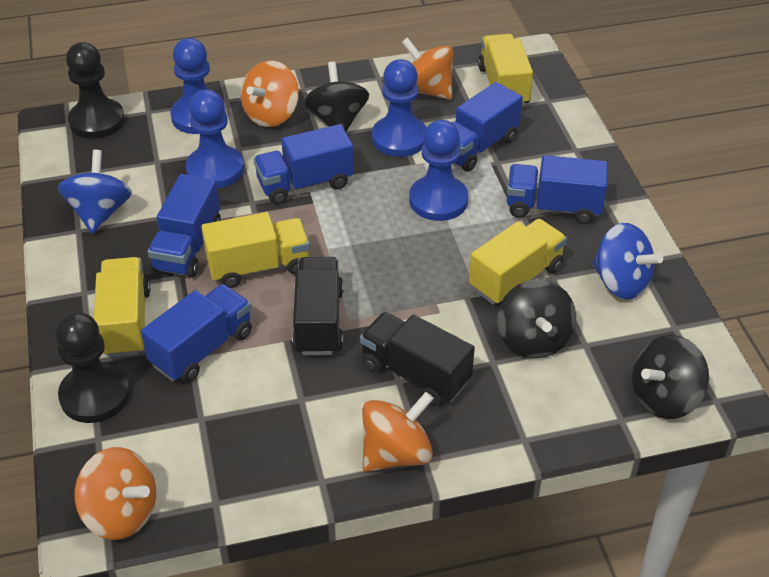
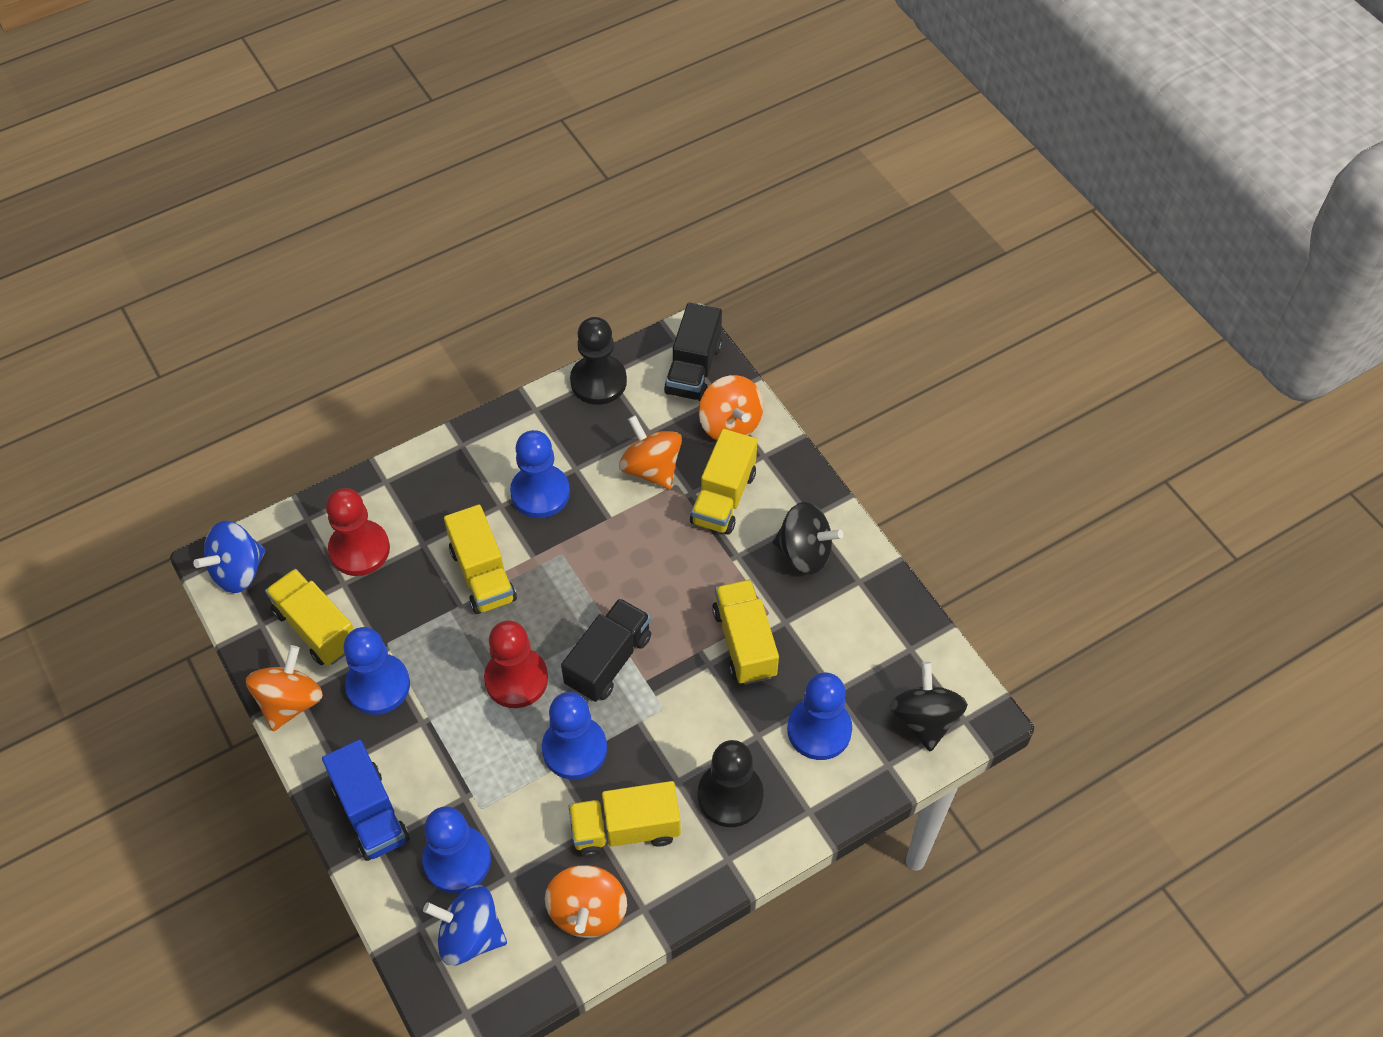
black spinning top: 3 -> 2
blue pawn: 4 -> 5
blue truck: 5 -> 1
red pawn: 0 -> 2
yellow truck: 4 -> 5

